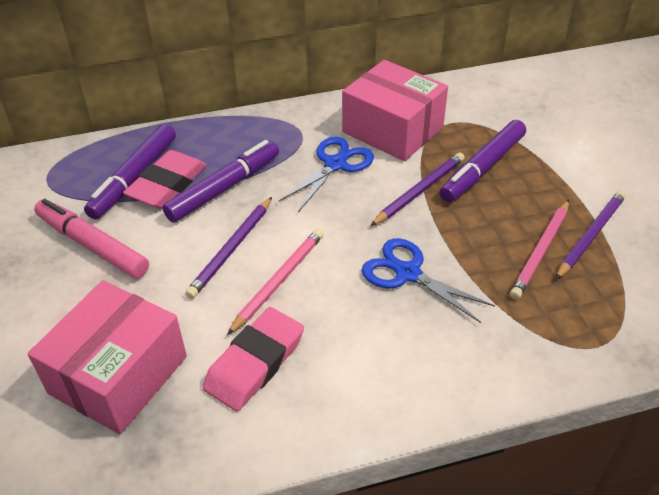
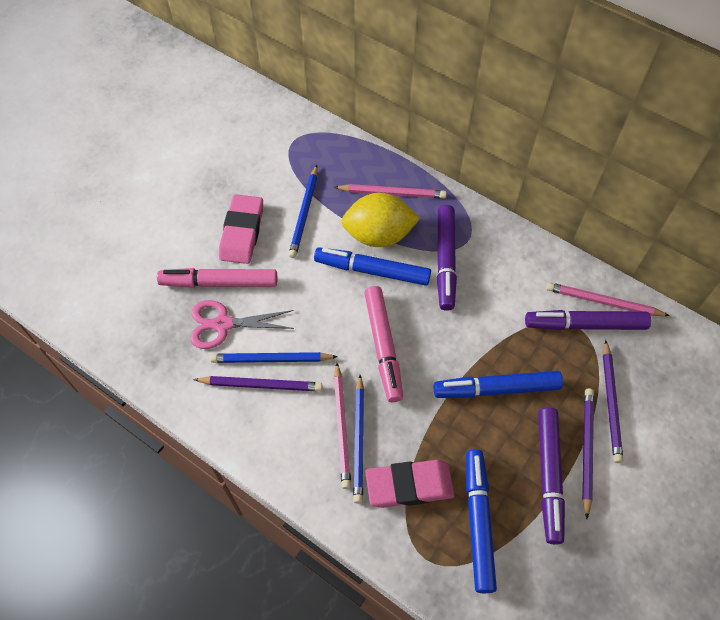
blue marker: 0 -> 3
blue pencil: 0 -> 3
blue scissors: 2 -> 0
pink box: 2 -> 0
pink marker: 1 -> 2
pink pencil: 2 -> 3
pink scissors: 0 -> 1
yellow lemon: 0 -> 1

